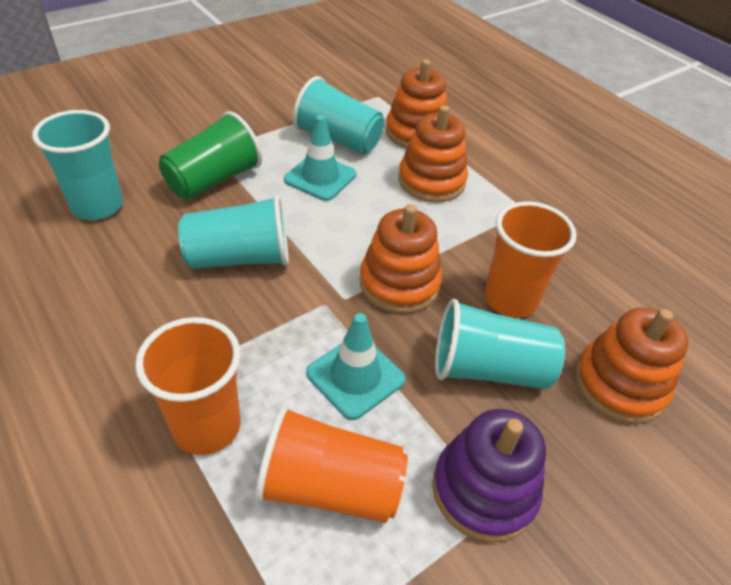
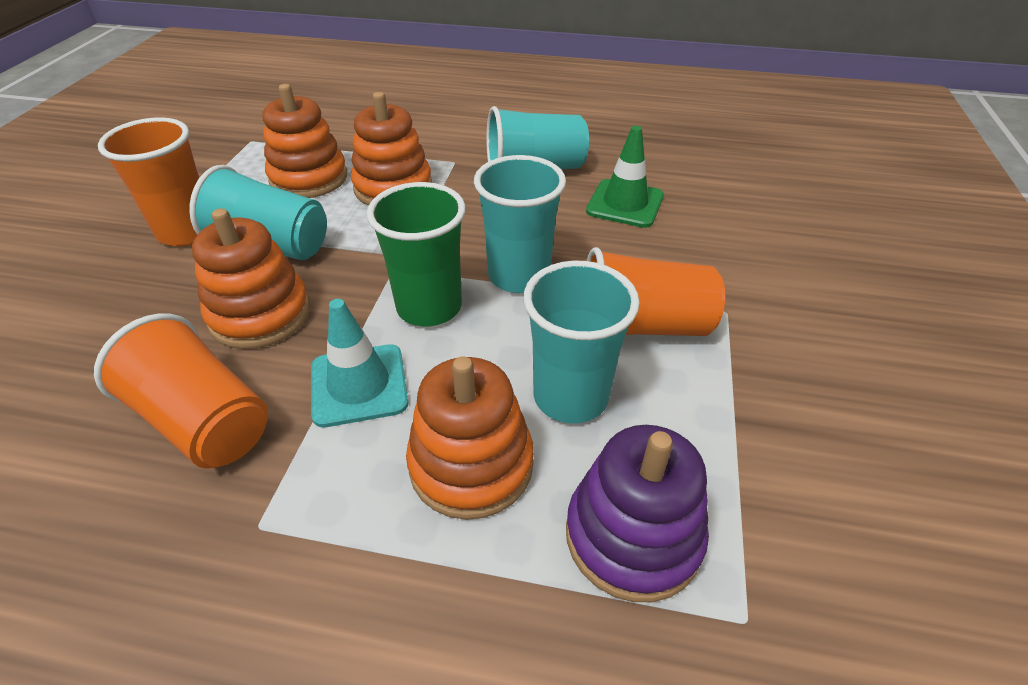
green traffic cone: 0 -> 1
turquoise traffic cone: 2 -> 1

